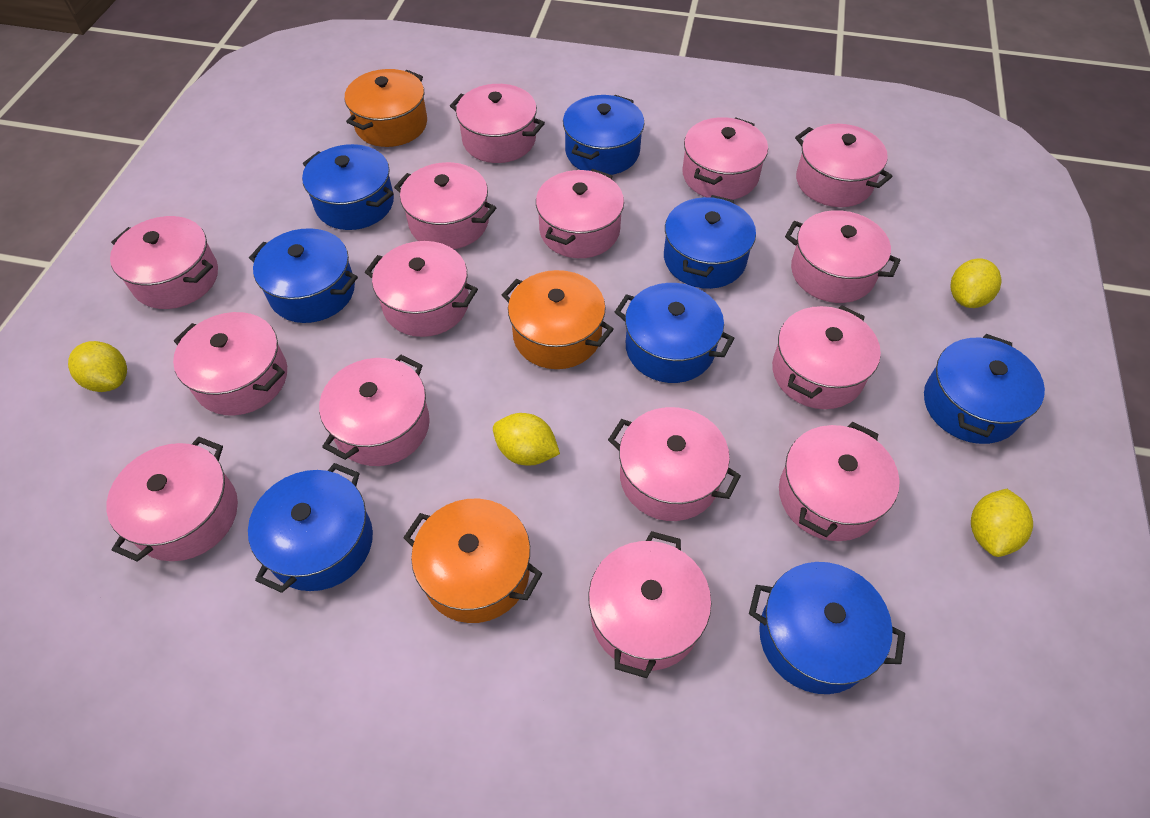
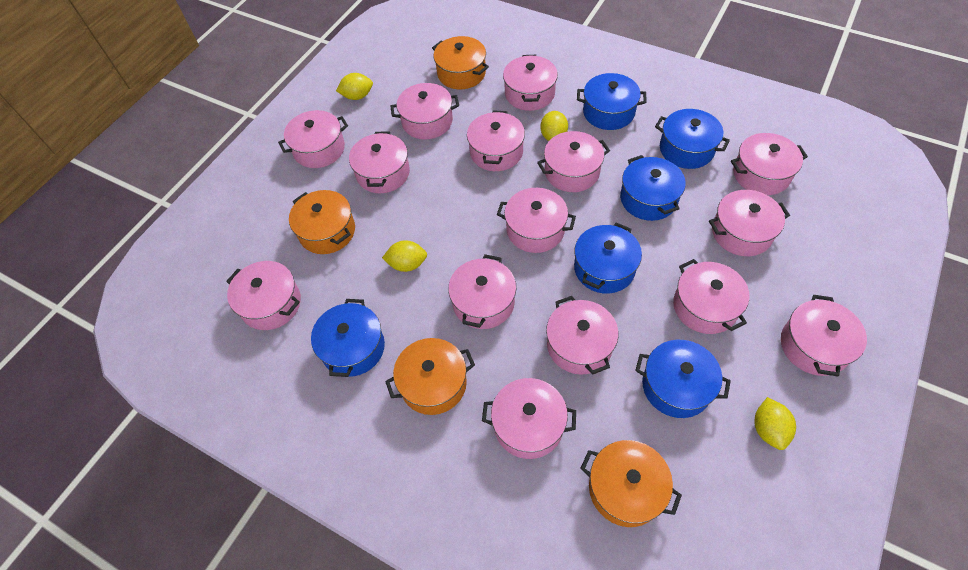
blue pot: 8 -> 6
orange pot: 3 -> 4

